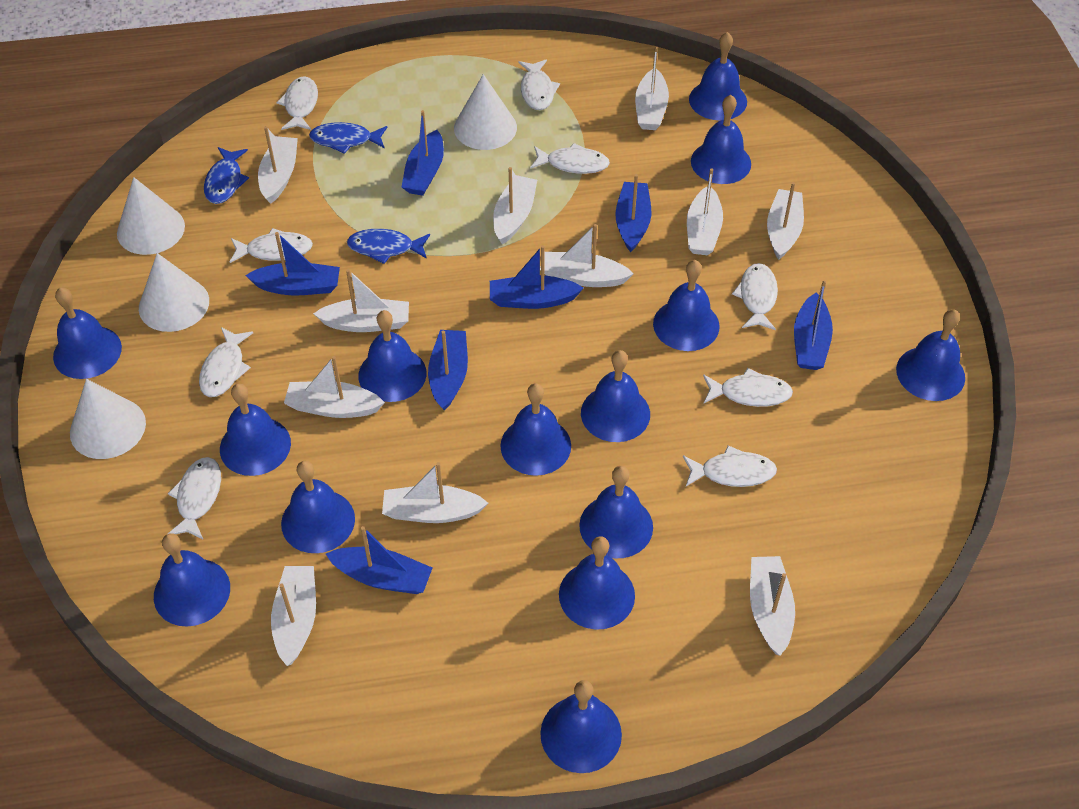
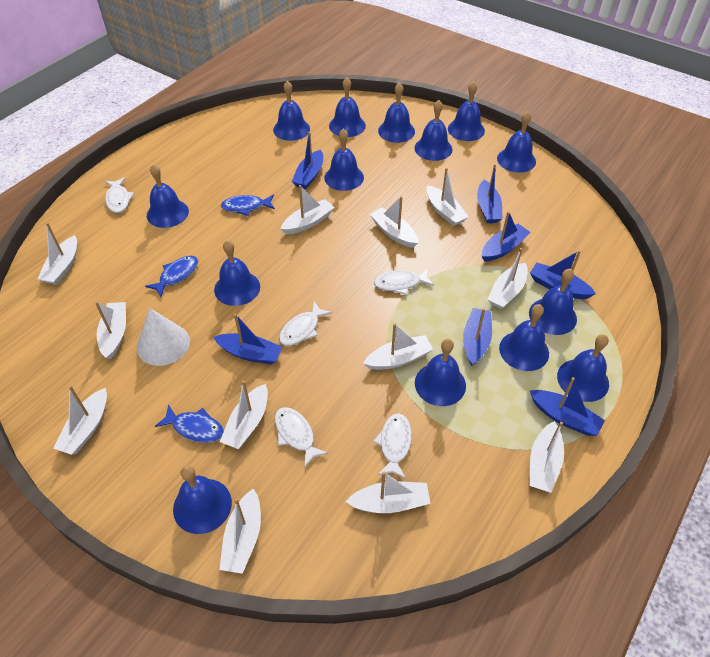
white boat: 11 -> 12
white cone: 4 -> 1
white fish: 9 -> 5

